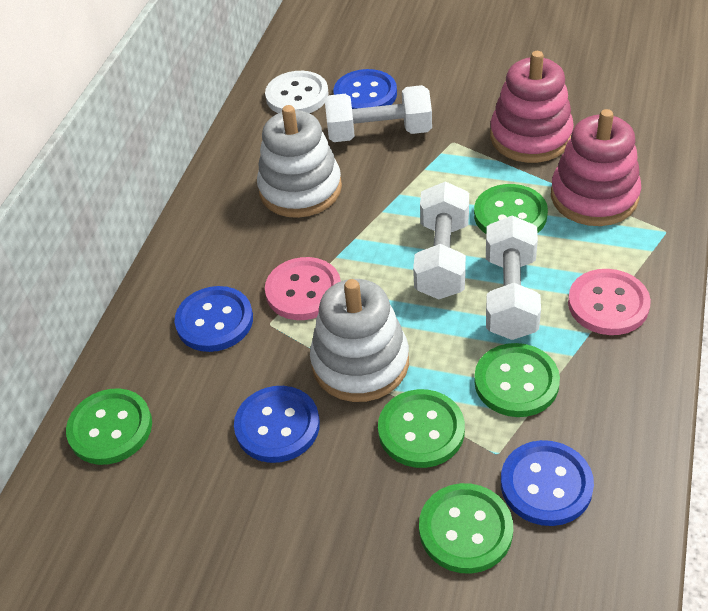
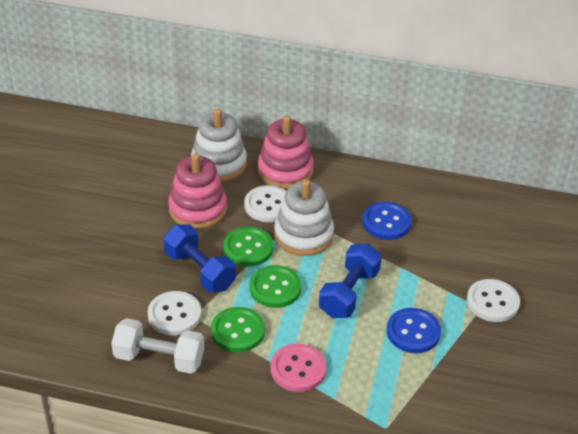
blue button: 4 -> 2
blue dumbbell: 0 -> 2
green button: 5 -> 3
pink button: 2 -> 1
white button: 1 -> 3
white dumbbell: 3 -> 1

